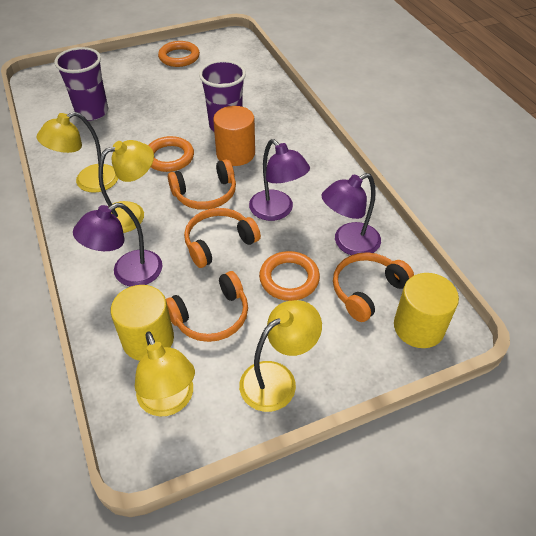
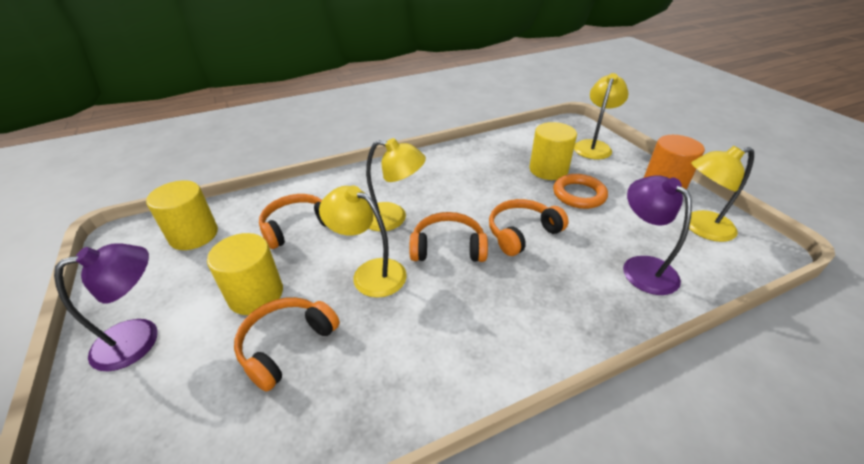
orange ring: 3 -> 1
purple cup: 2 -> 0
purple lamp: 3 -> 2
yellow cylinder: 2 -> 3

